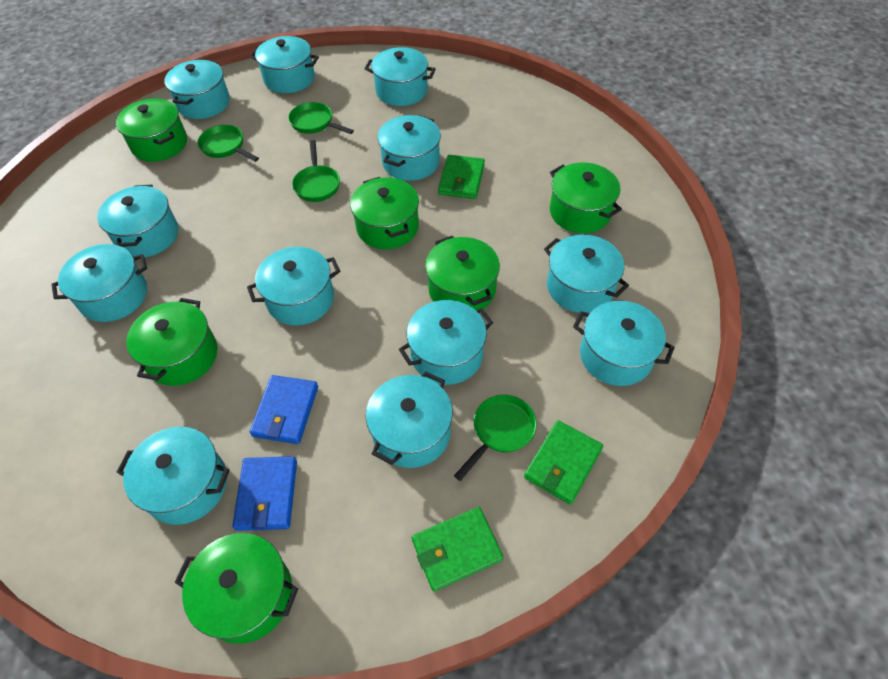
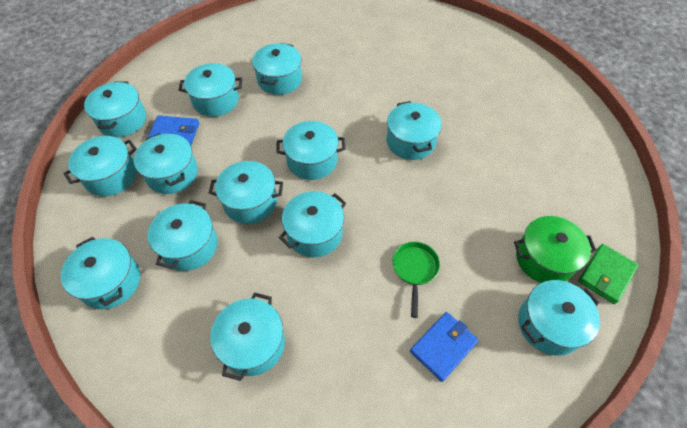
green pan: 4 -> 1
green pot: 6 -> 1
green wallet: 3 -> 1
turquoise pot: 12 -> 13

